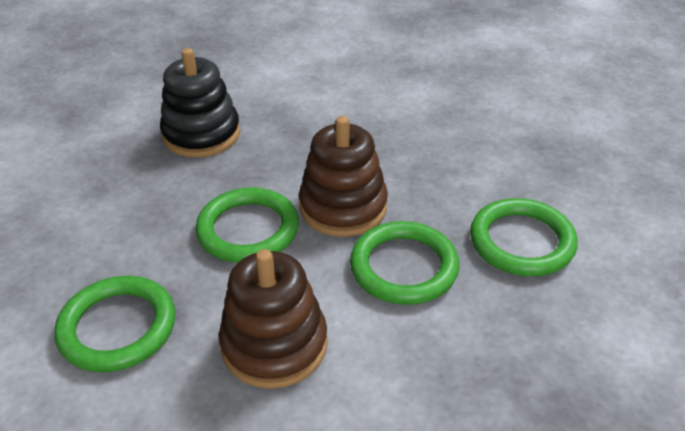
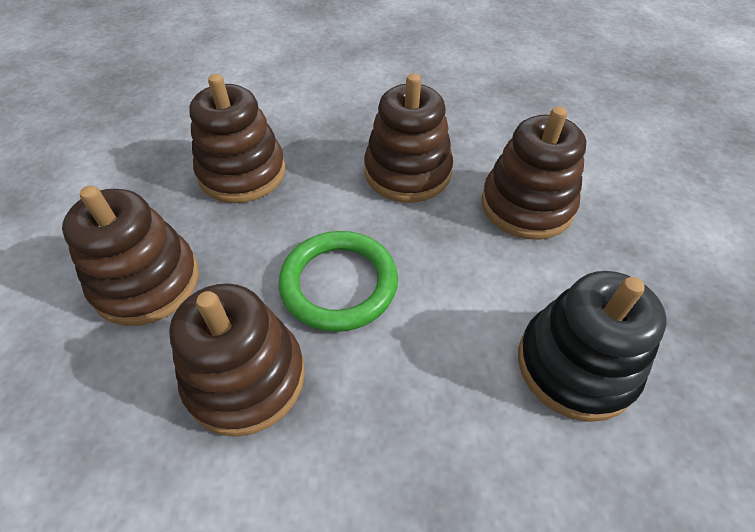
brown stacking toy: 2 -> 5
green ring: 4 -> 1

